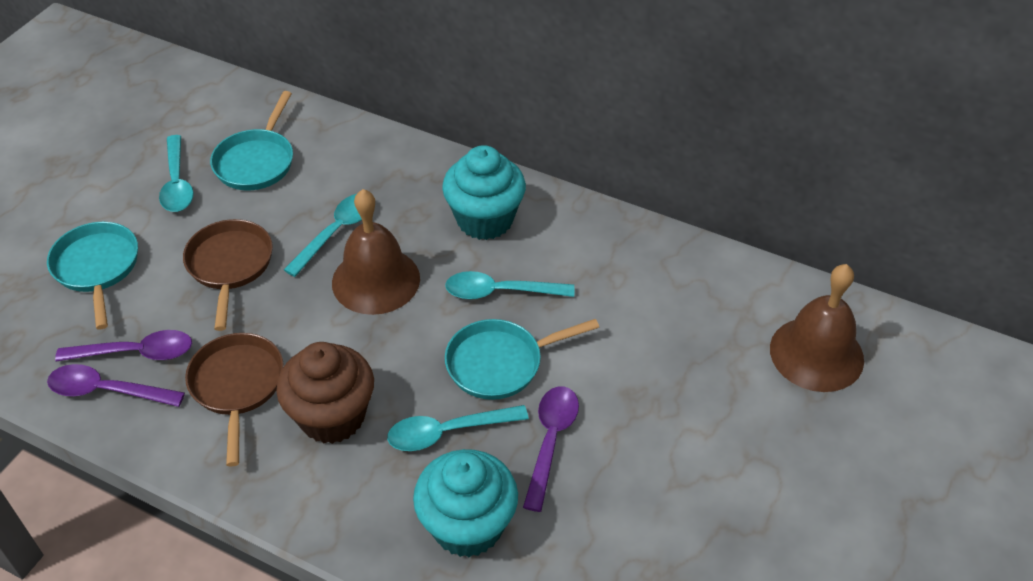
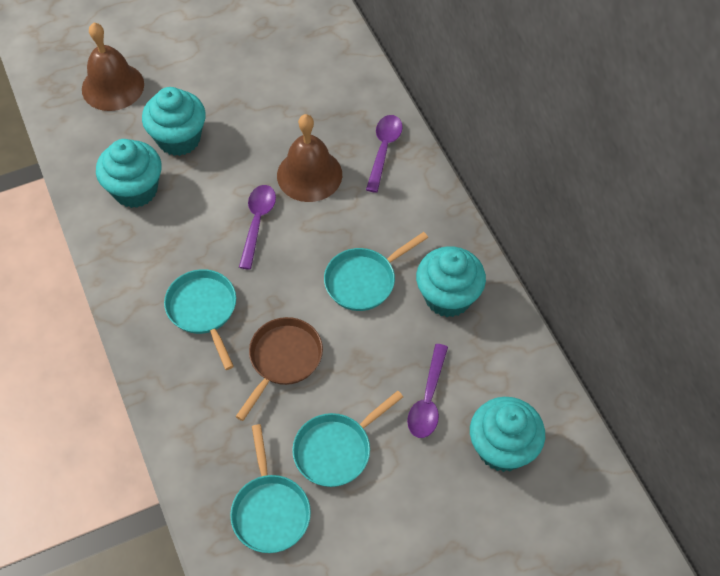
brown cupcake: 1 -> 0
brown pan: 2 -> 1
turquoise cupcake: 2 -> 4
turquoise pan: 3 -> 4
turquoise spoon: 4 -> 0

